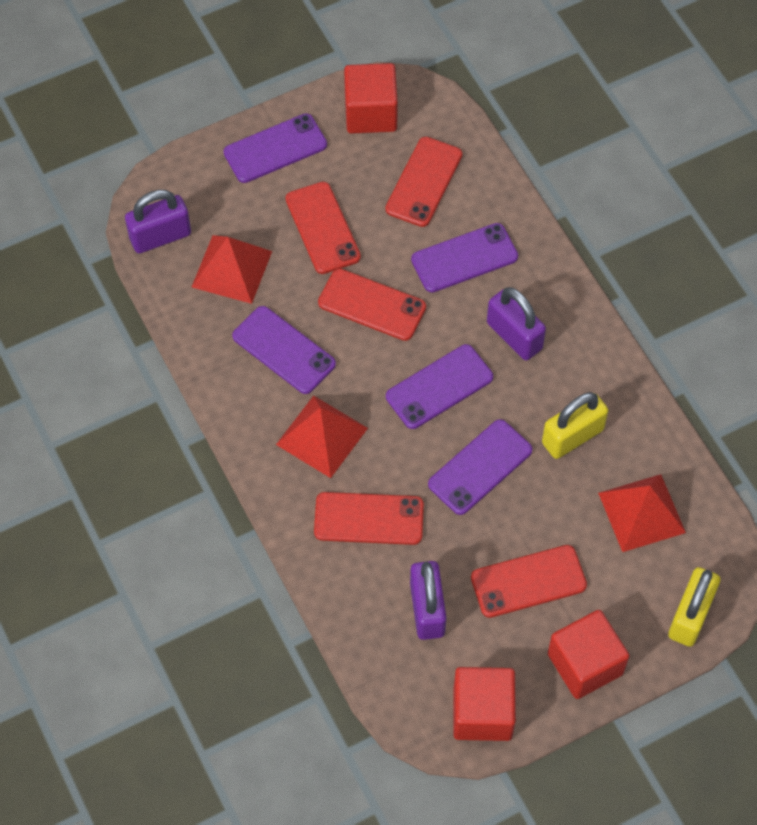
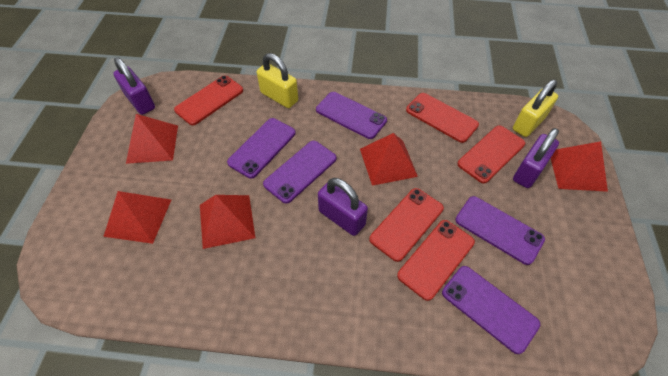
red cube: 3 -> 0
red pyramid: 3 -> 5

